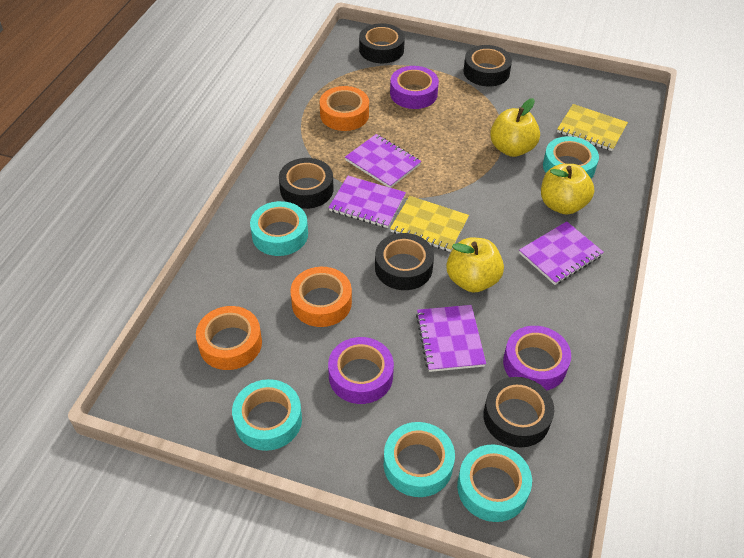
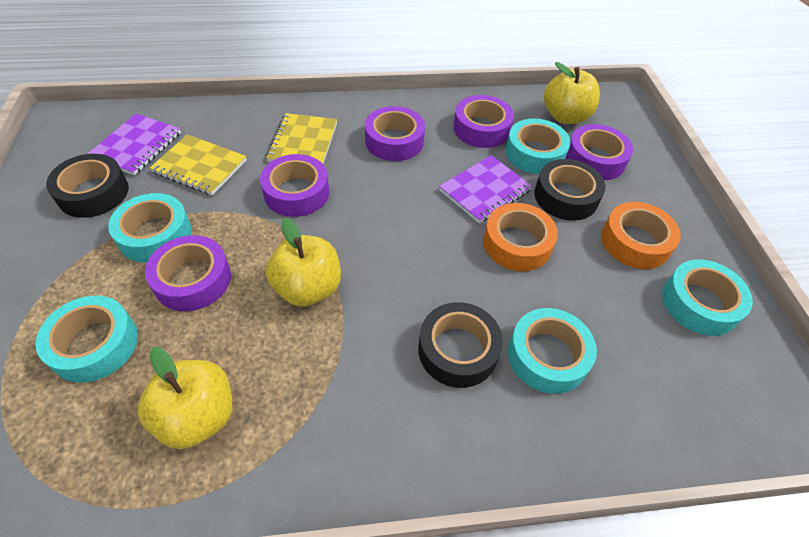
black tape: 5 -> 3
orange tape: 3 -> 2
purple notebook: 4 -> 2
purple tape: 3 -> 5

